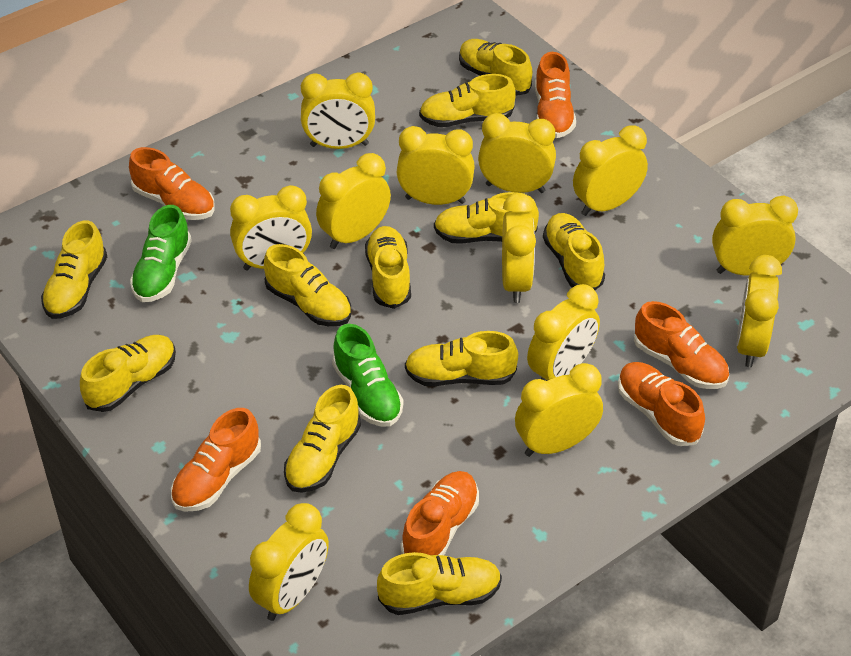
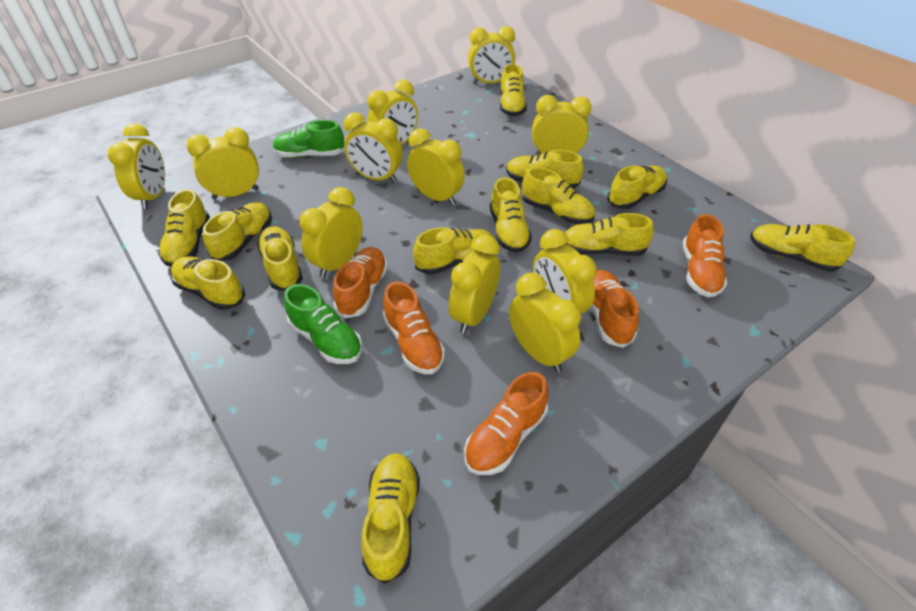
orange shoe: 6 -> 5
yellow clock: 12 -> 11
yellow shoe: 11 -> 13

